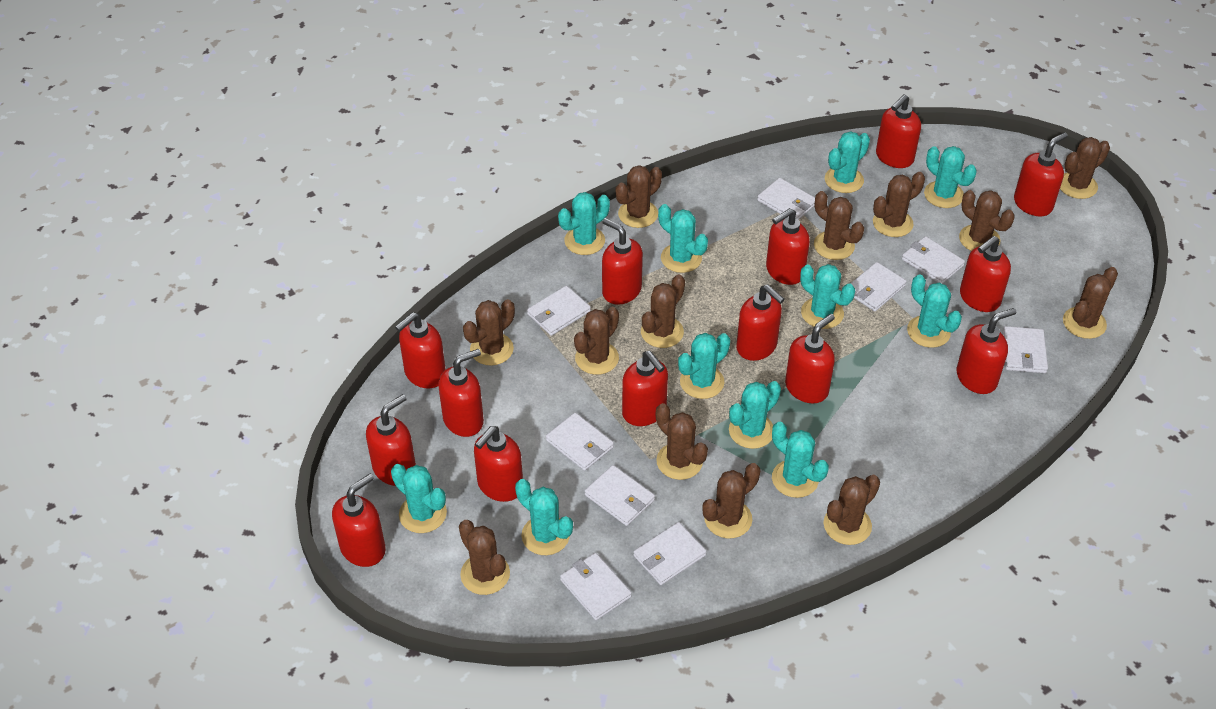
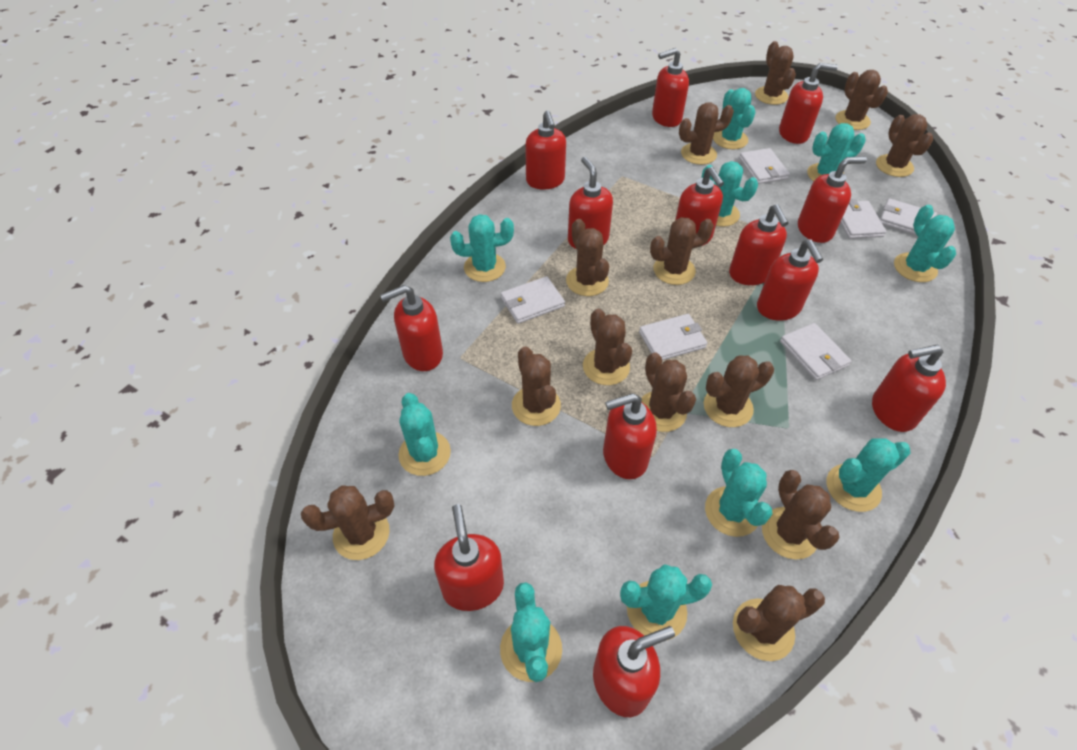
red soap dispenser: 14 -> 13
turquoise cactus: 11 -> 10
white wallet: 9 -> 6

